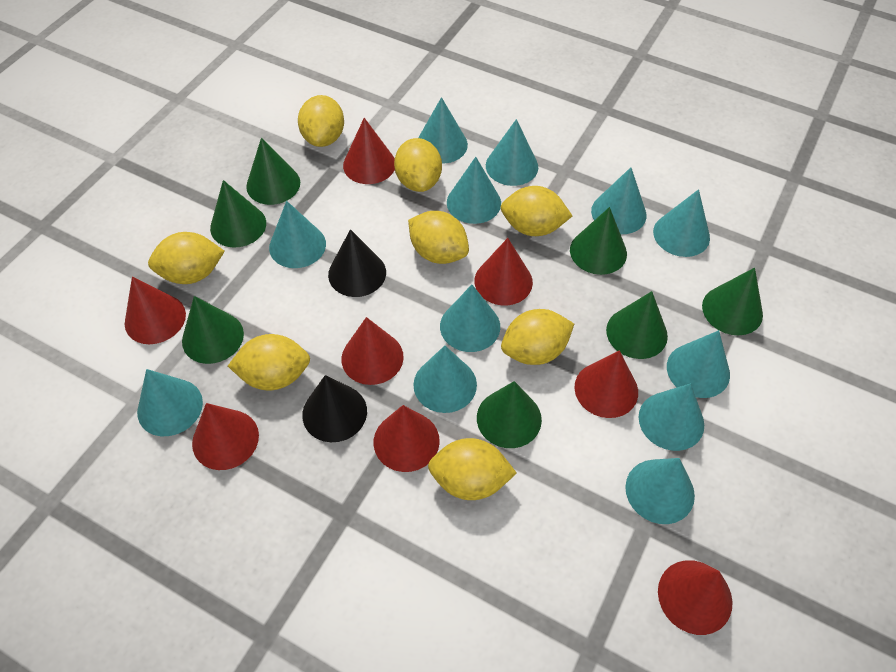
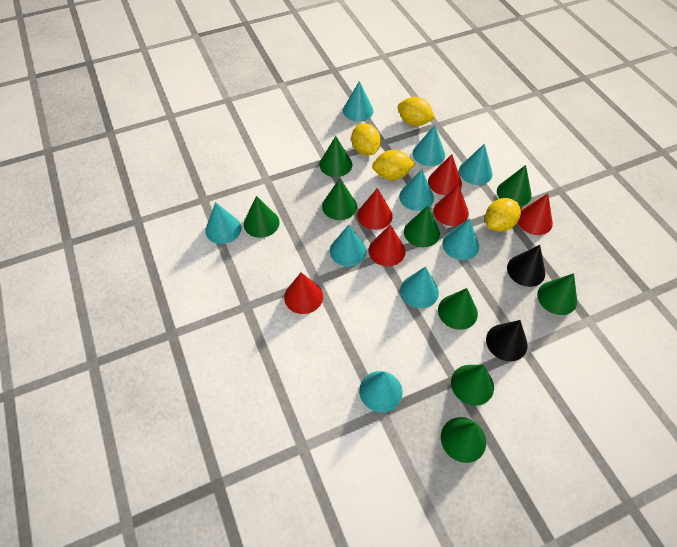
green cone: 7 -> 9
red cone: 8 -> 6
turquoise cone: 12 -> 9
yellow lemon: 8 -> 4

